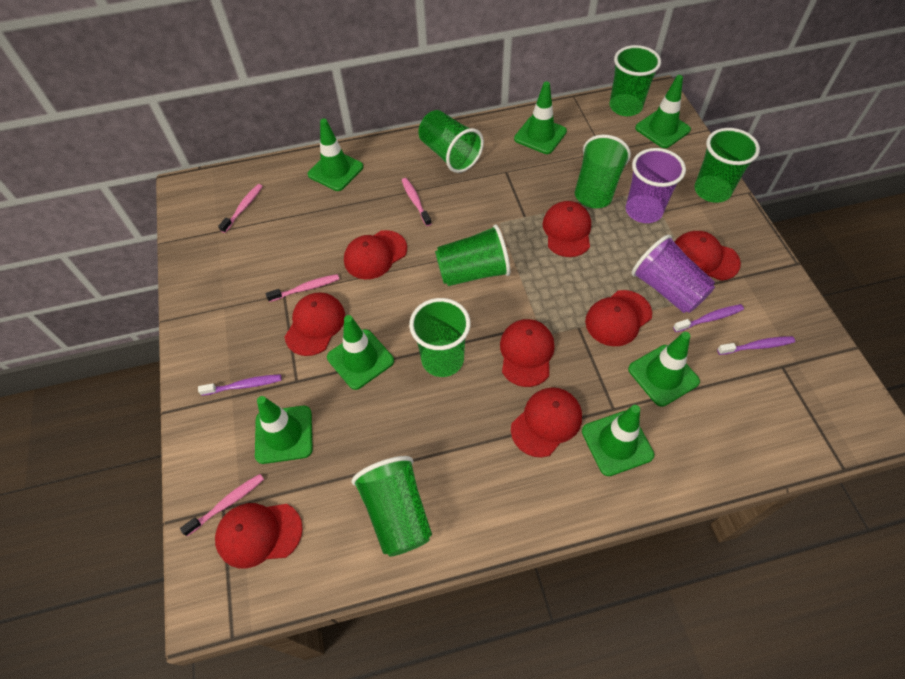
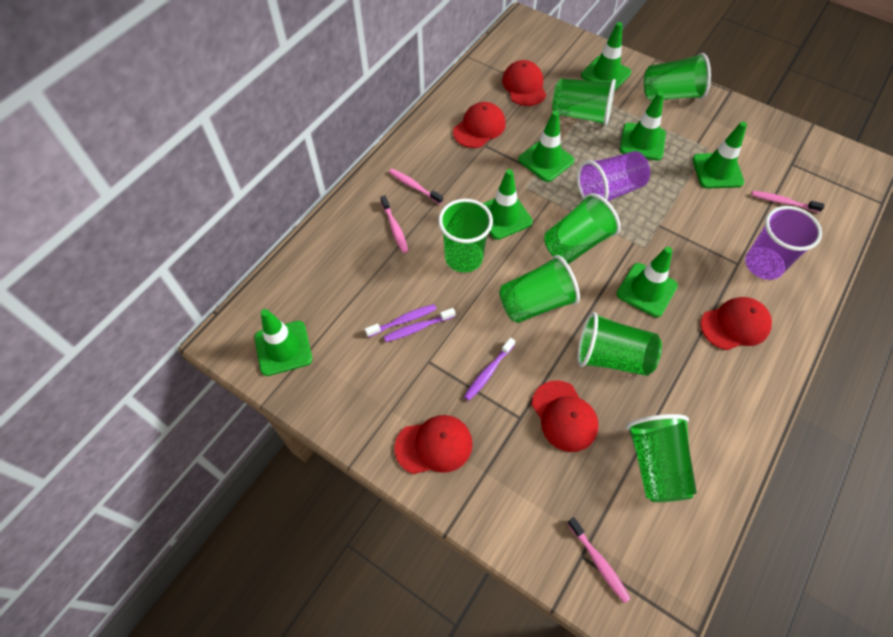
red cap: 8 -> 5

